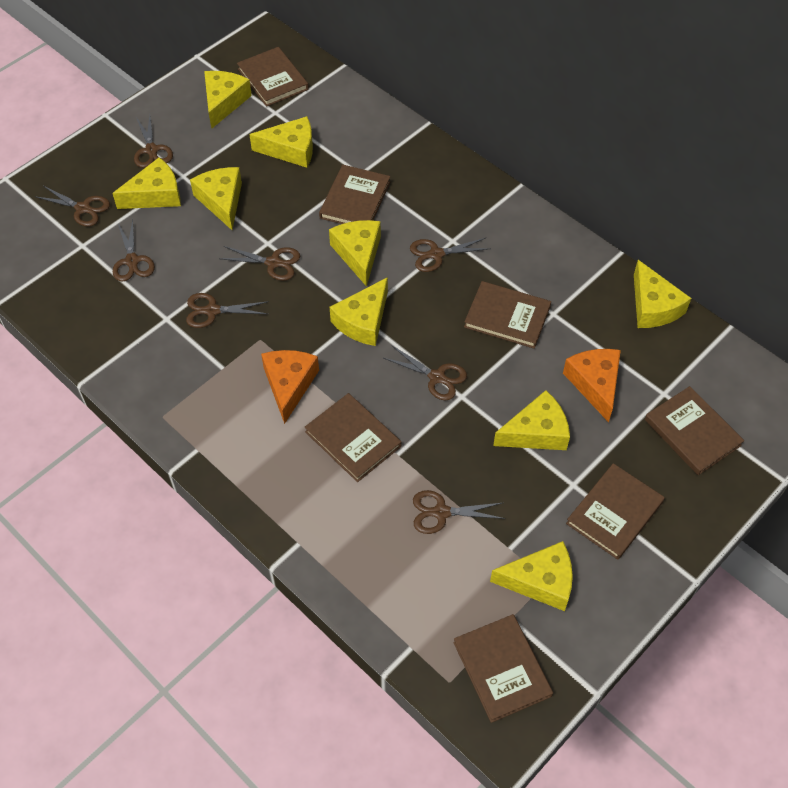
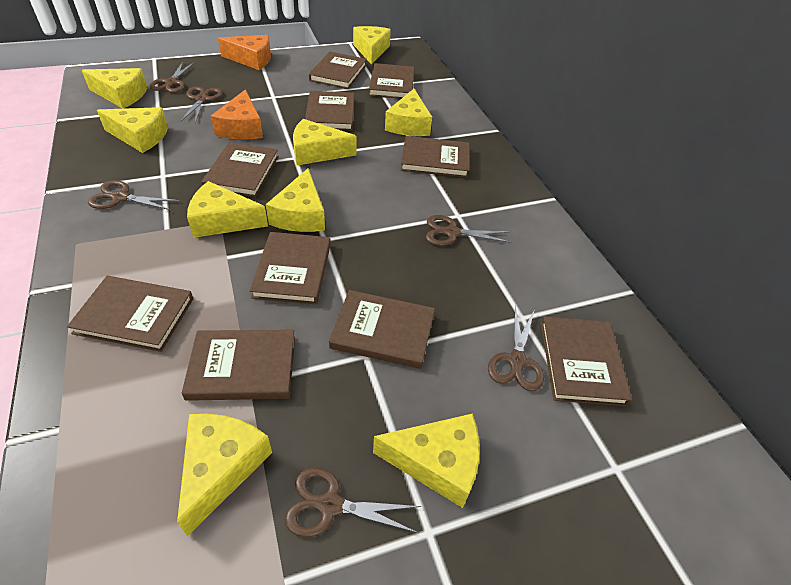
brown book: 7 -> 10
brown scissors: 8 -> 6

